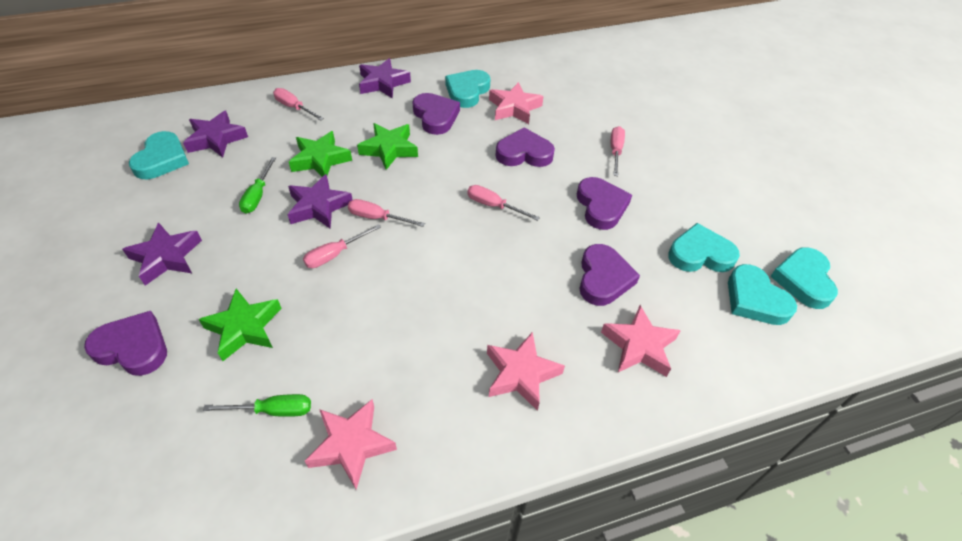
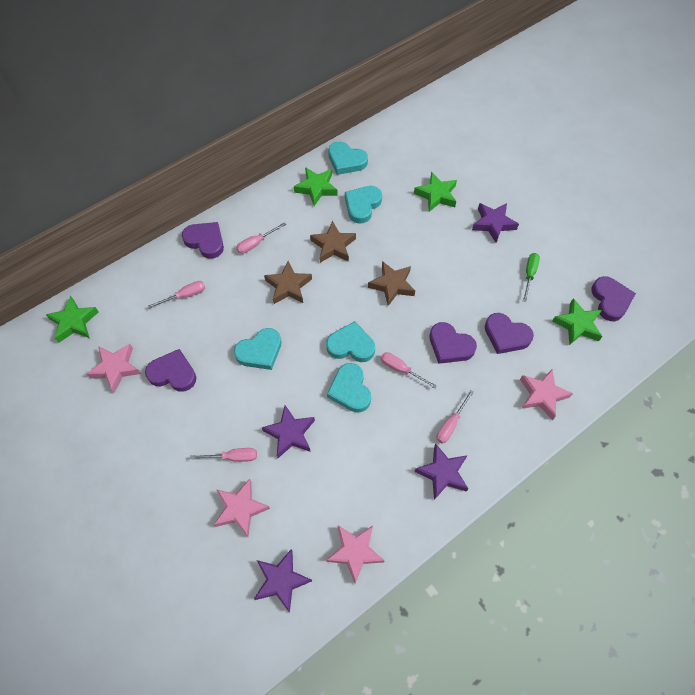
brown star: 0 -> 3
green screwdriver: 2 -> 1
green star: 3 -> 4

